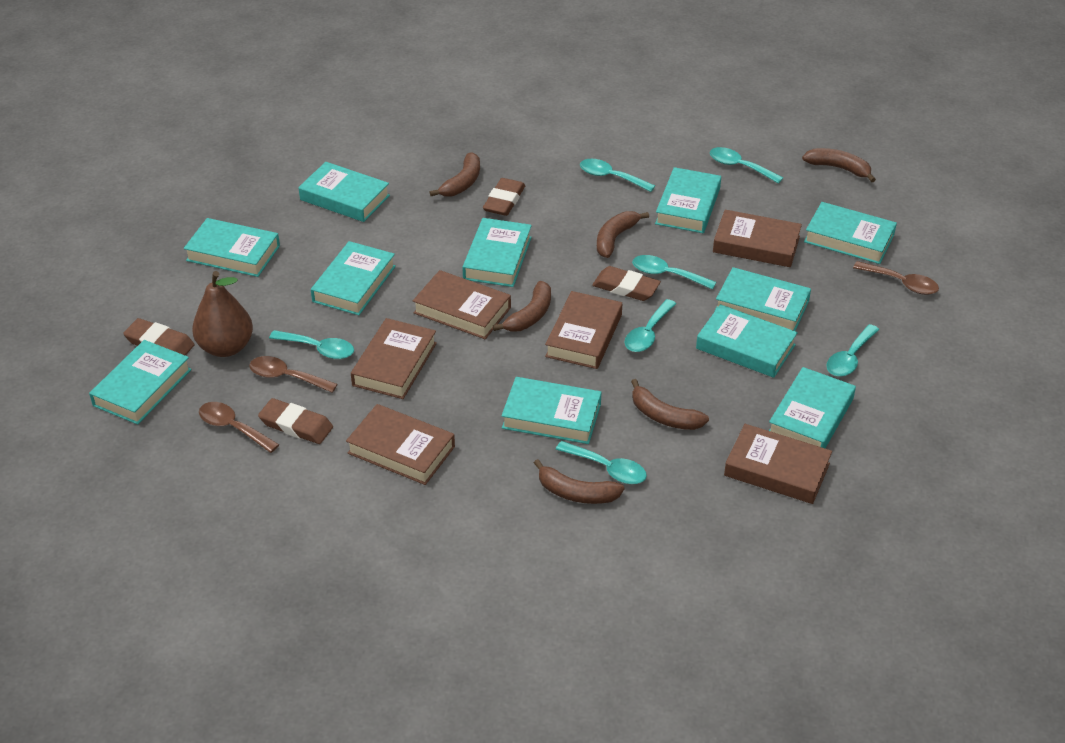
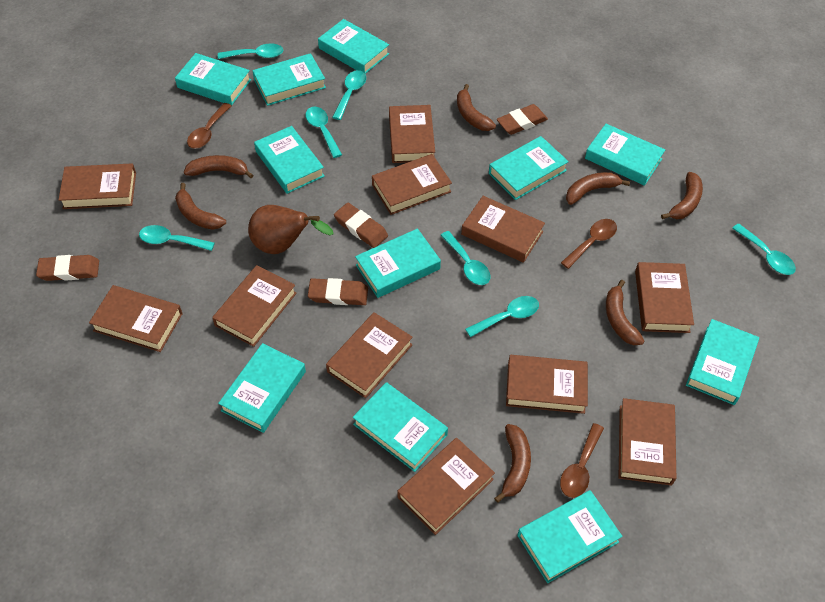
brown banana: 6 -> 7
brown book: 6 -> 11

